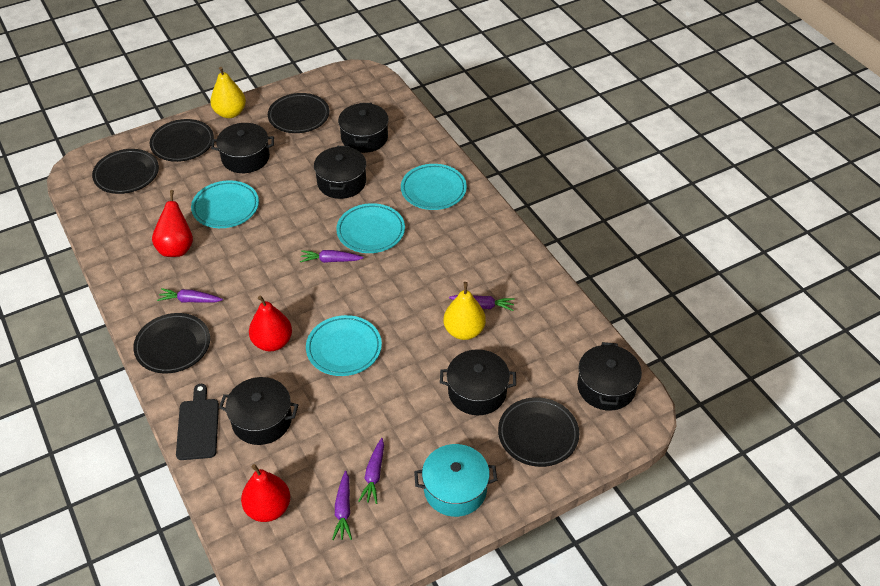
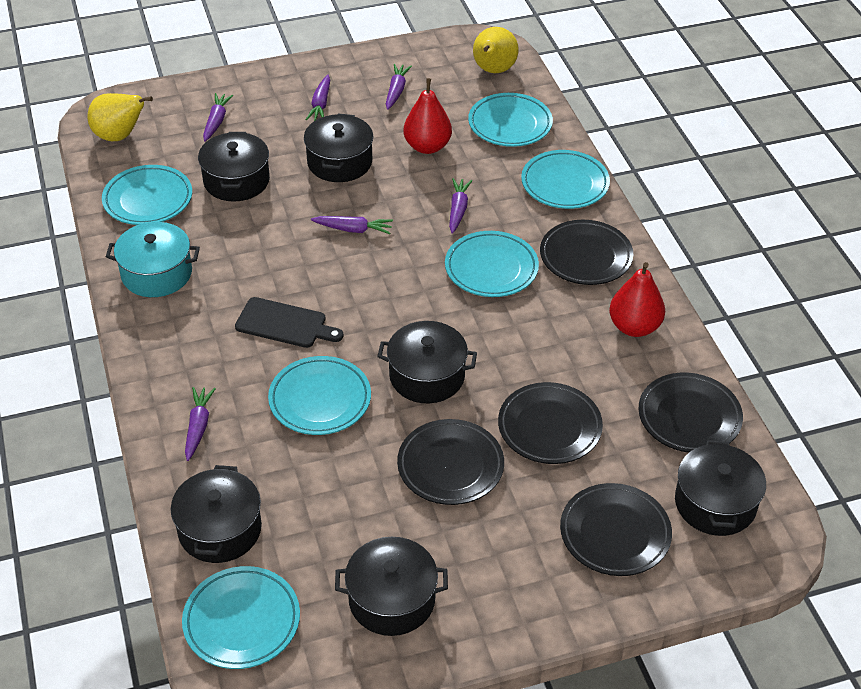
purple carrot: 5 -> 6
red pear: 3 -> 2
turquoise plate: 4 -> 6

